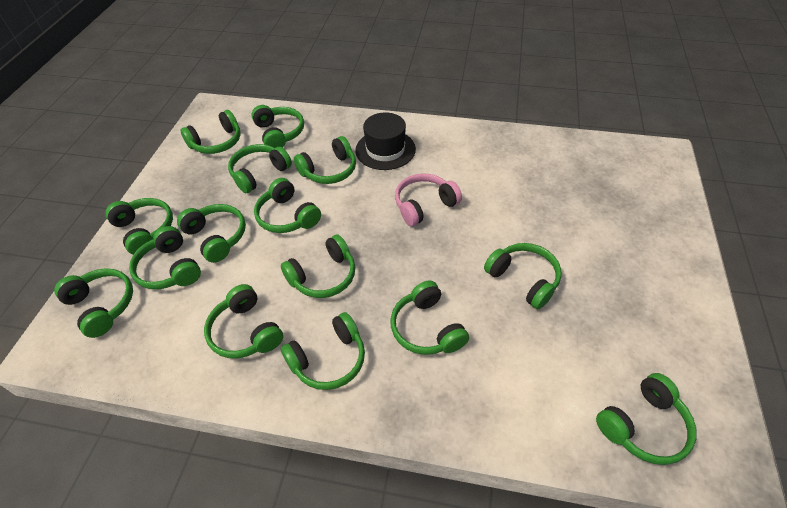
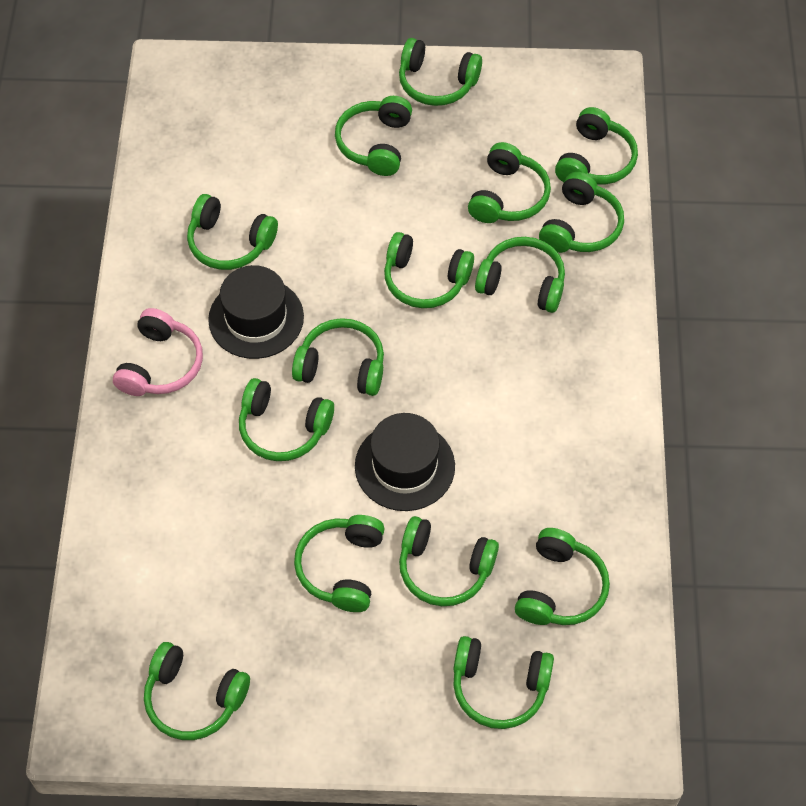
black hat: 1 -> 2

